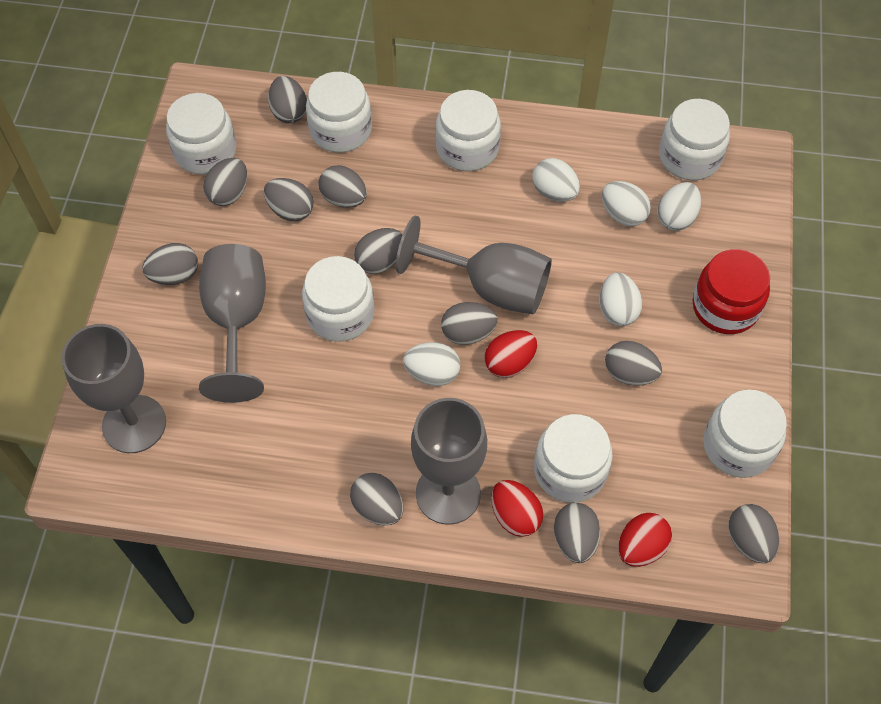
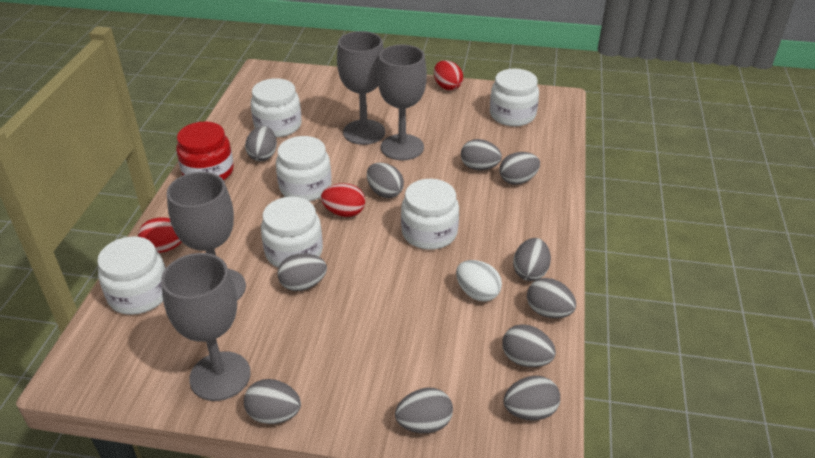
white egg: 5 -> 1
white jar: 7 -> 6

